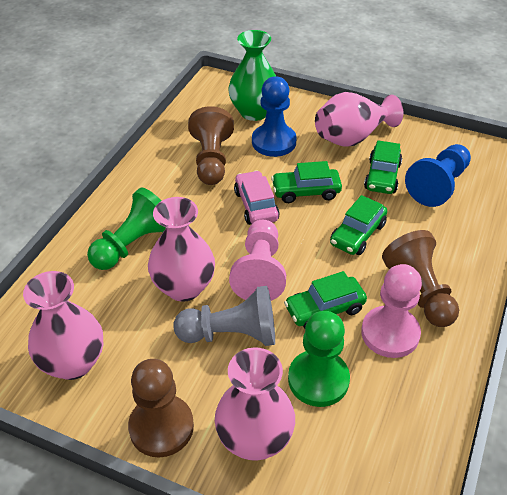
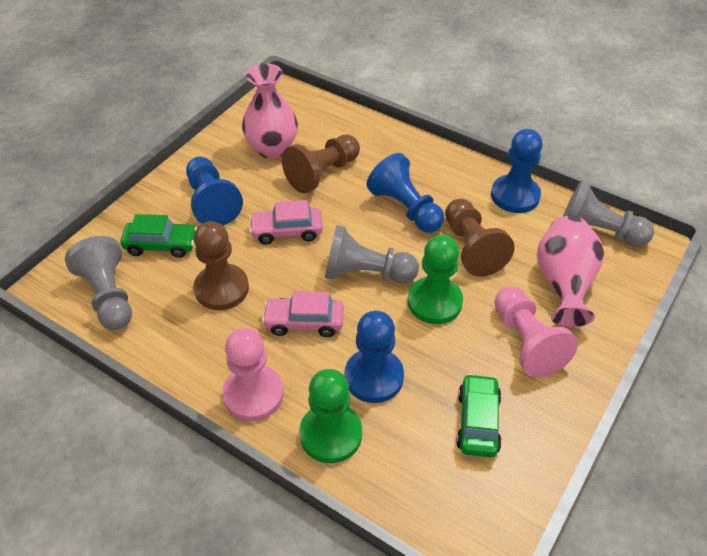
blue pawn: 2 -> 4
green car: 4 -> 2
green vase: 1 -> 0
grey pawn: 1 -> 3
pink car: 1 -> 2
pink vase: 4 -> 2

